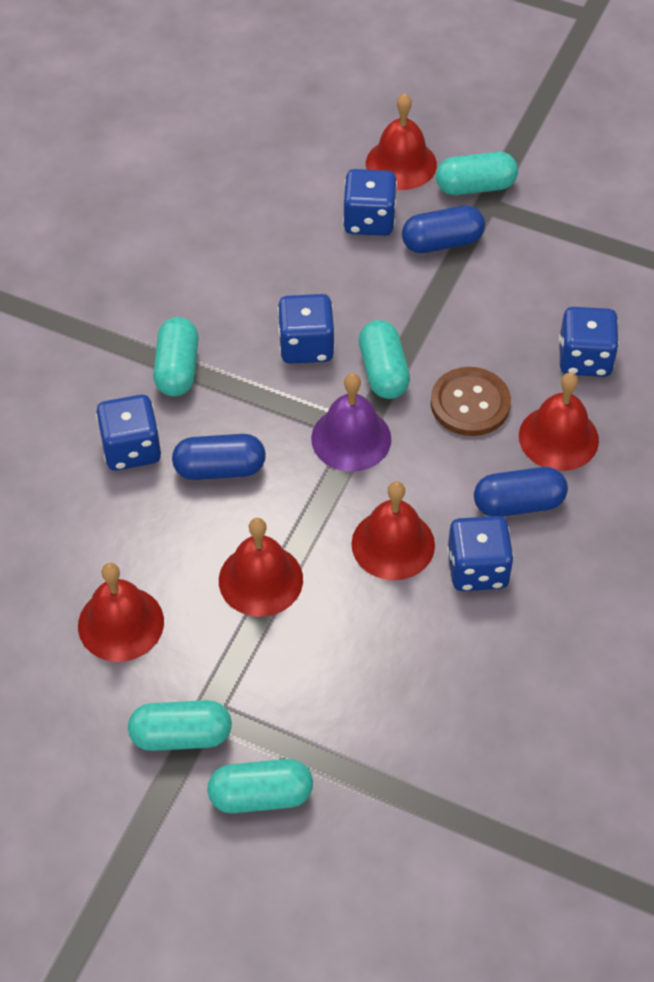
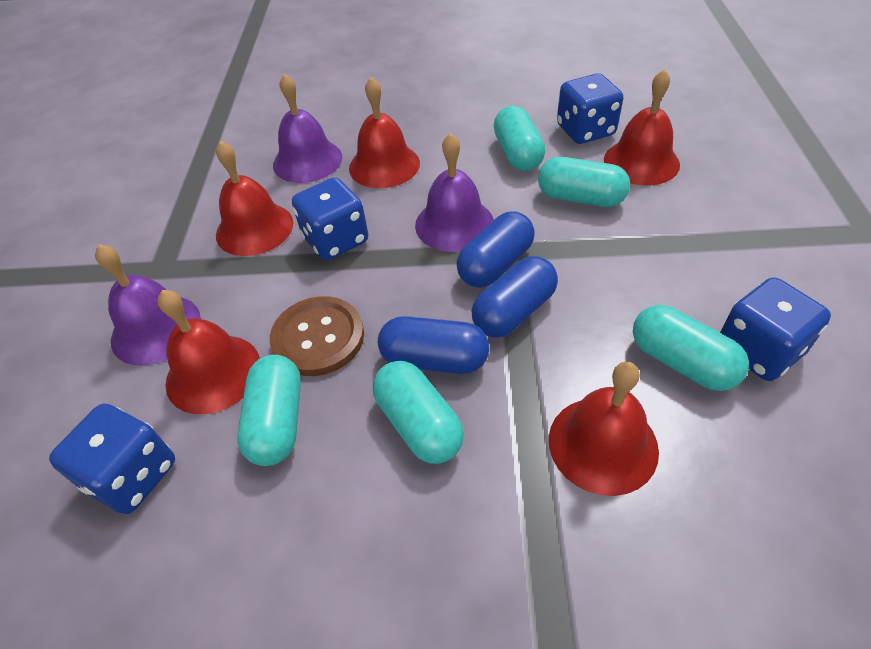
blue dice: 5 -> 4
purple bell: 1 -> 3

